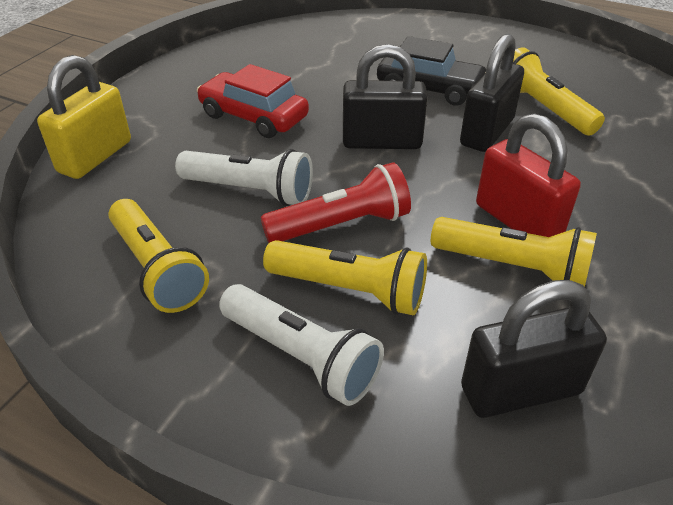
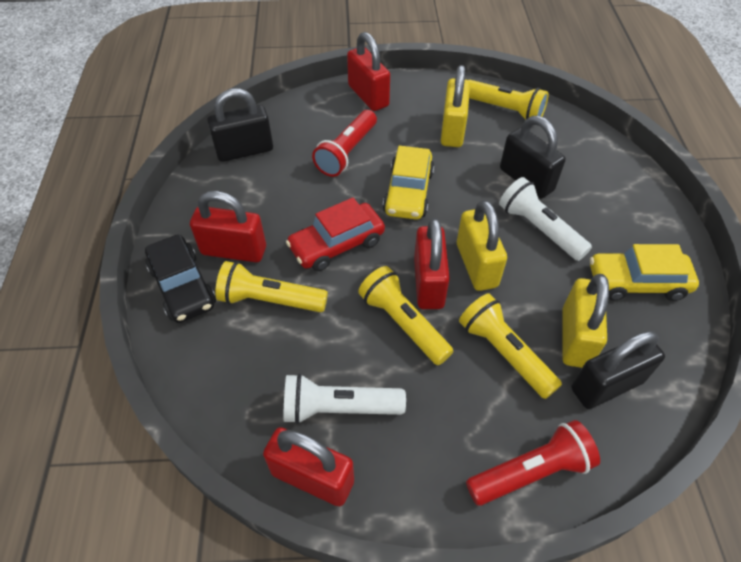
red flashlight: 1 -> 2
red padlock: 1 -> 4
yellow car: 0 -> 2
yellow padlock: 1 -> 3

